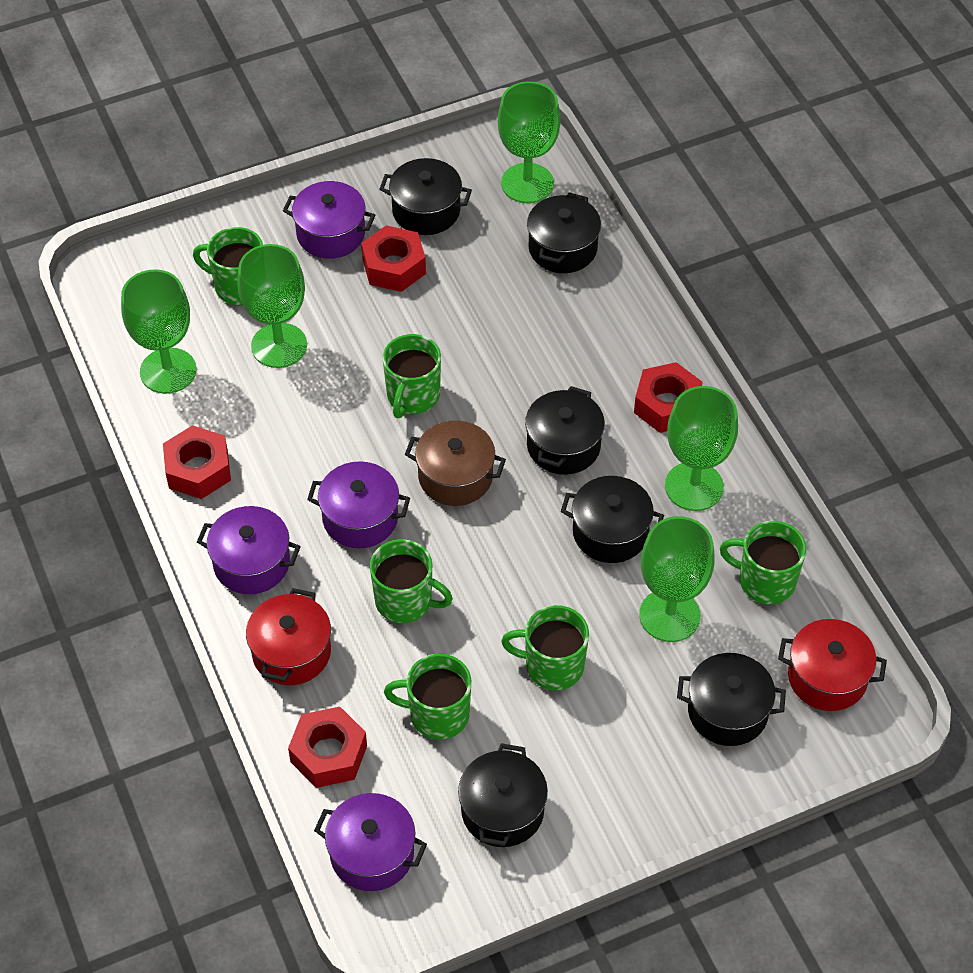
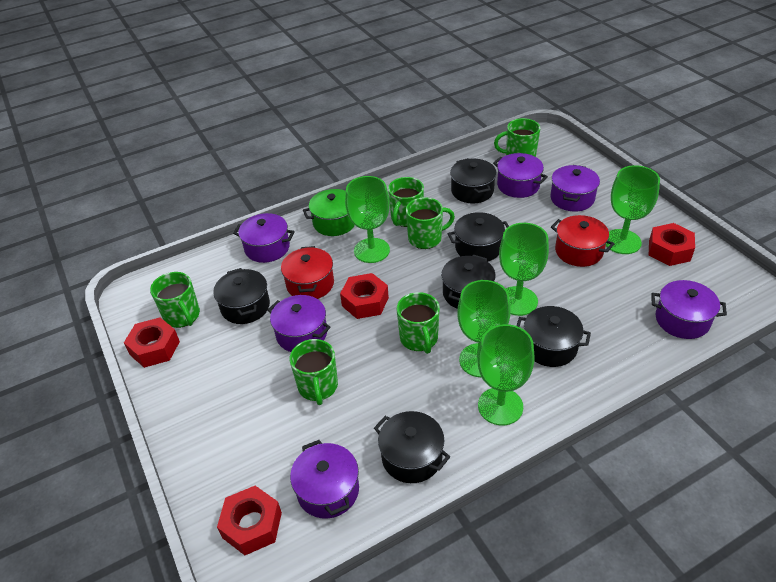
brown pot: 1 -> 0
green pot: 0 -> 1
purple pot: 4 -> 6

